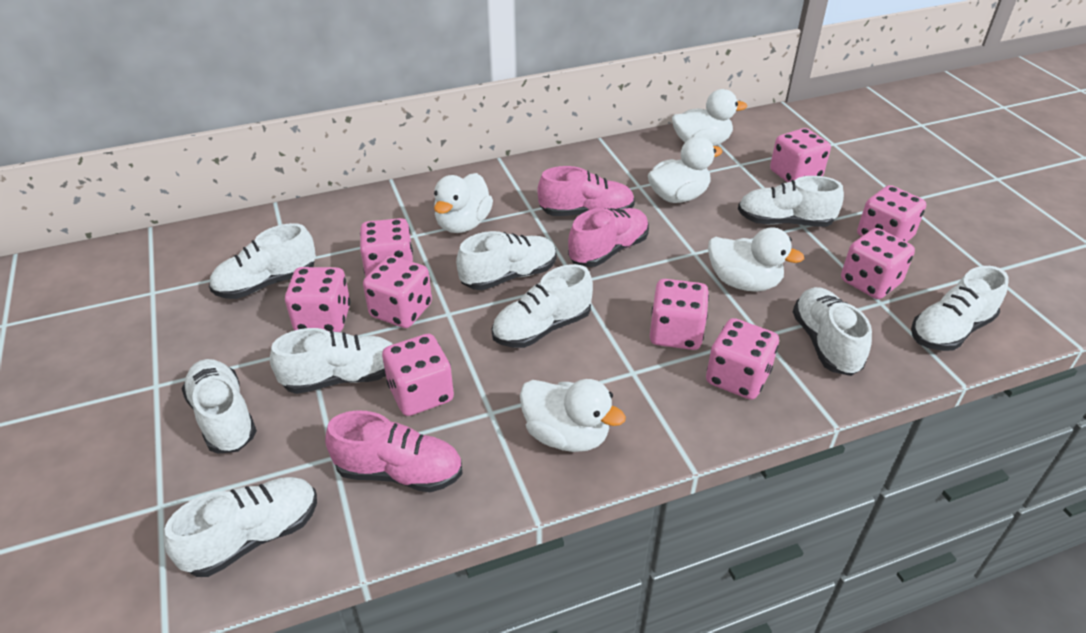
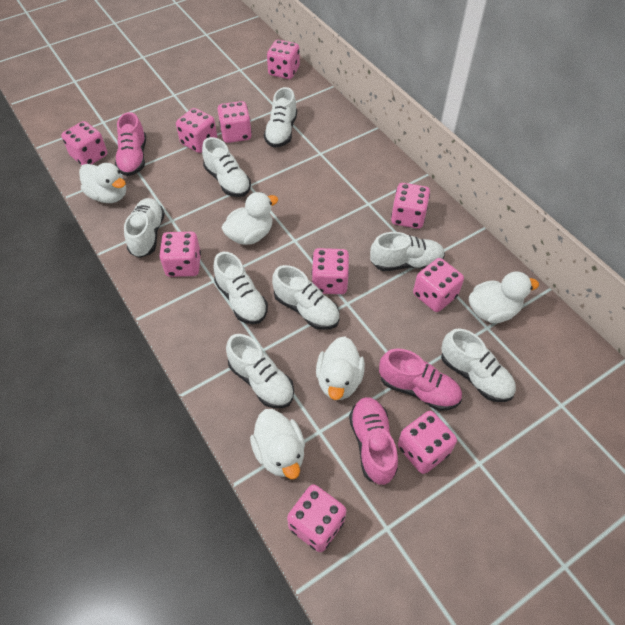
pink dice: 9 -> 10
white shoe: 9 -> 8

